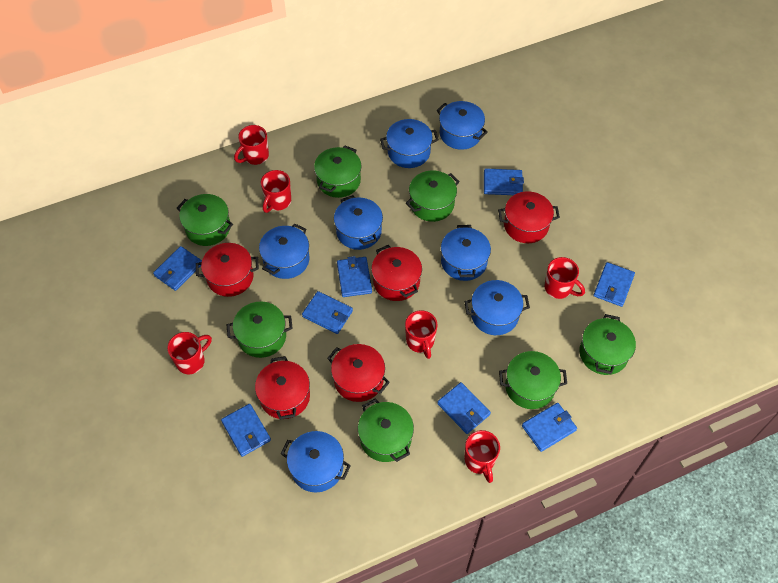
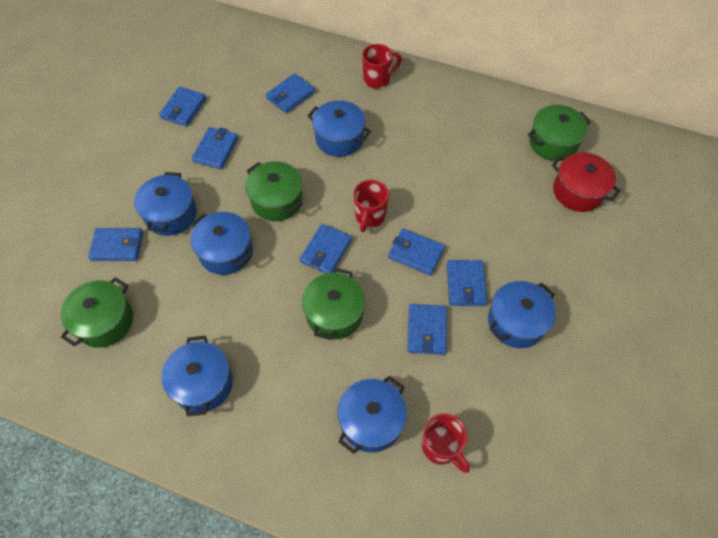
blue pot: 7 -> 6
green pot: 7 -> 4
red mug: 6 -> 3
red pot: 5 -> 1

